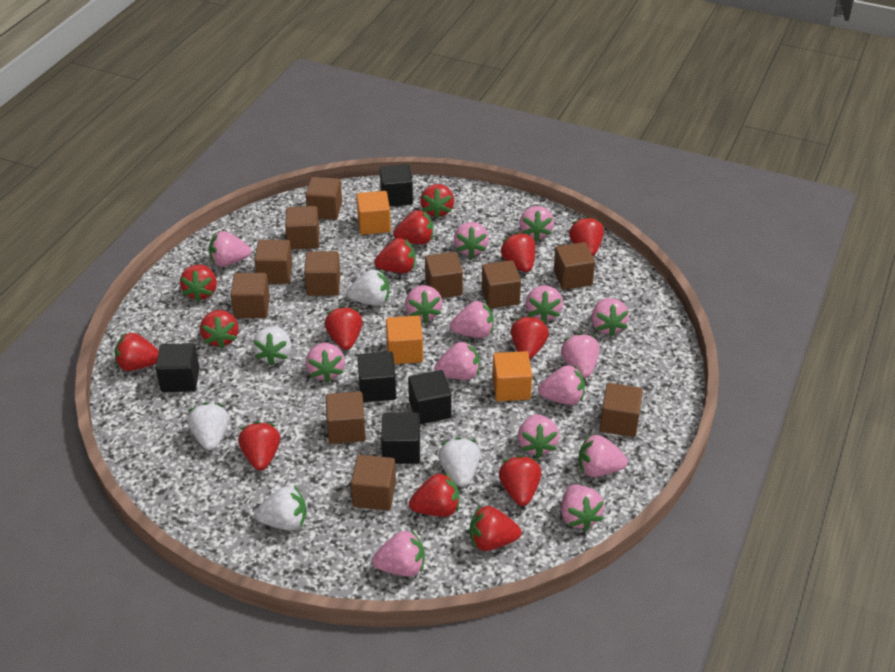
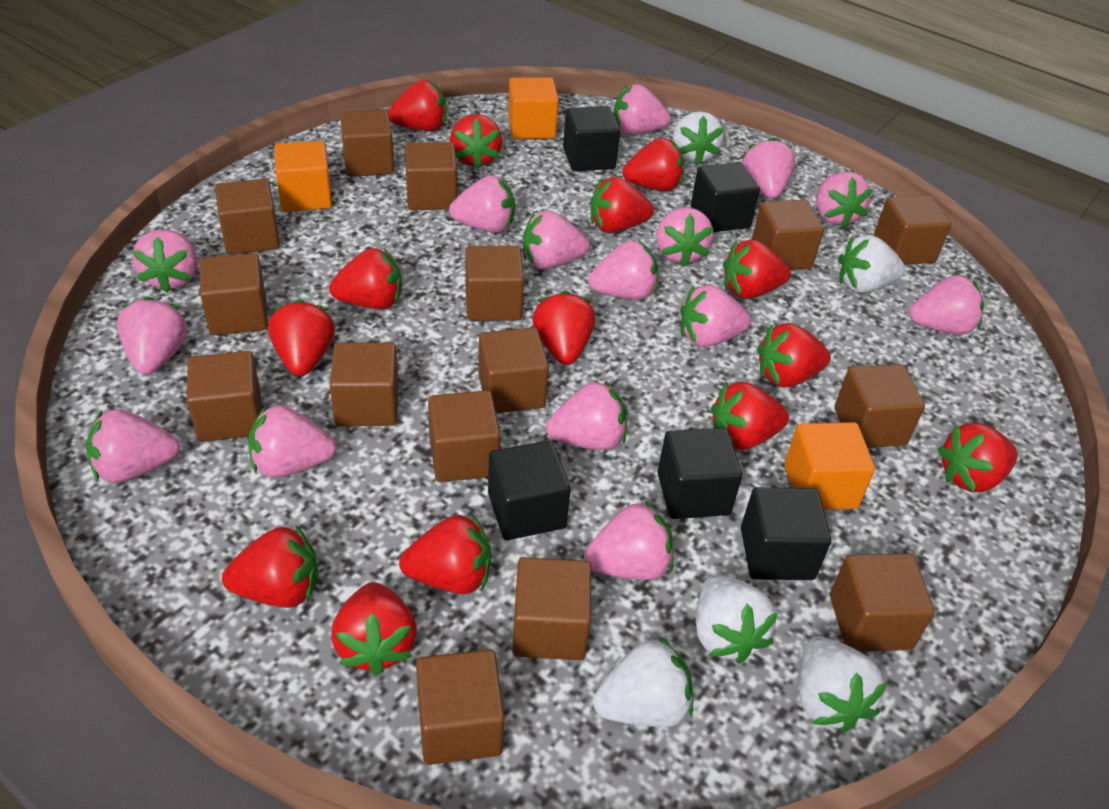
brown cube: 11 -> 15

